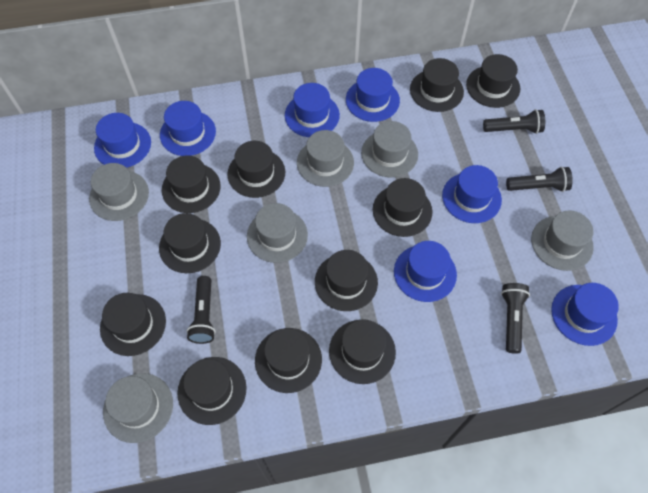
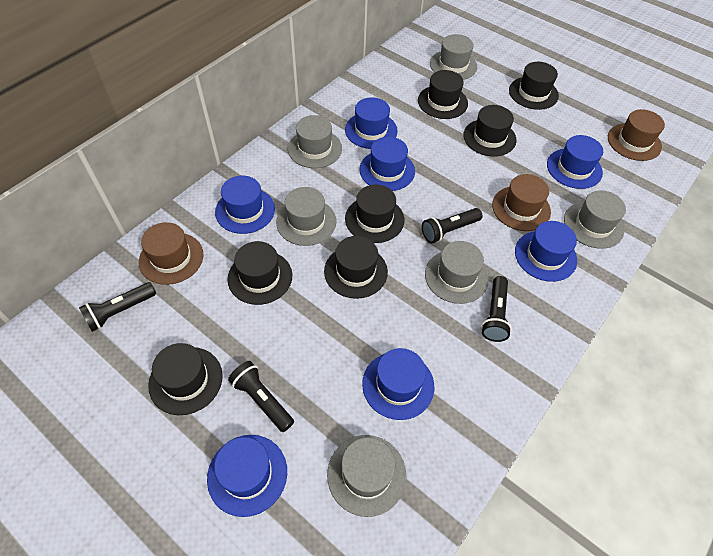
black hat: 11 -> 7
brown hat: 0 -> 3

